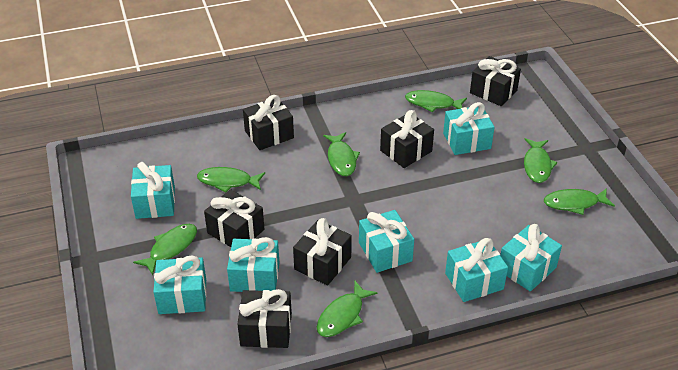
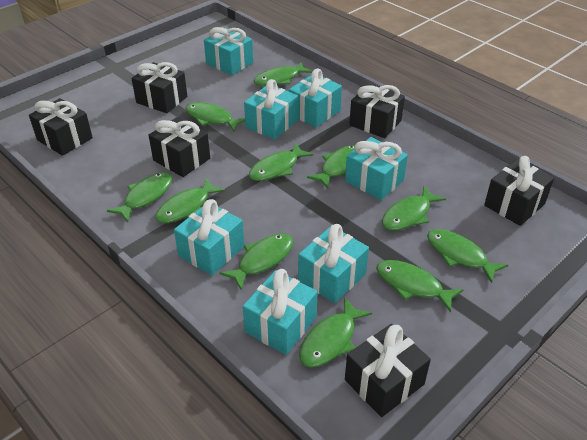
green fish: 7 -> 11

